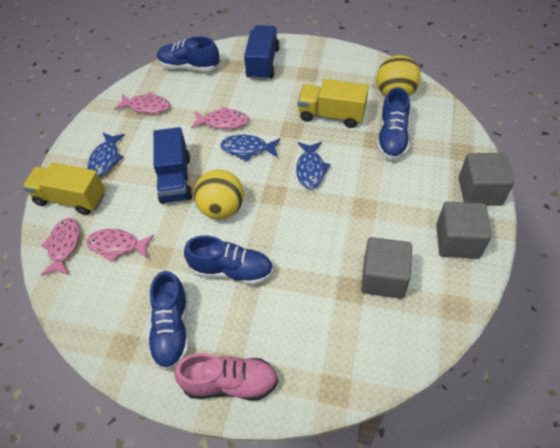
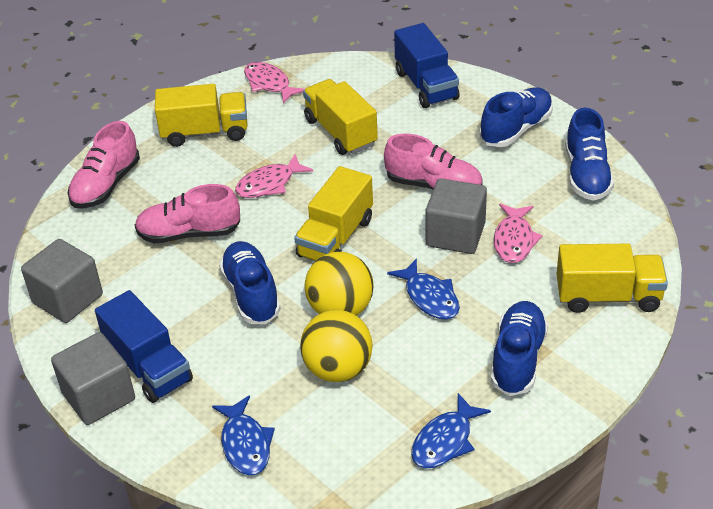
pink fish: 4 -> 3
pink shoe: 1 -> 3
yellow truck: 2 -> 4

